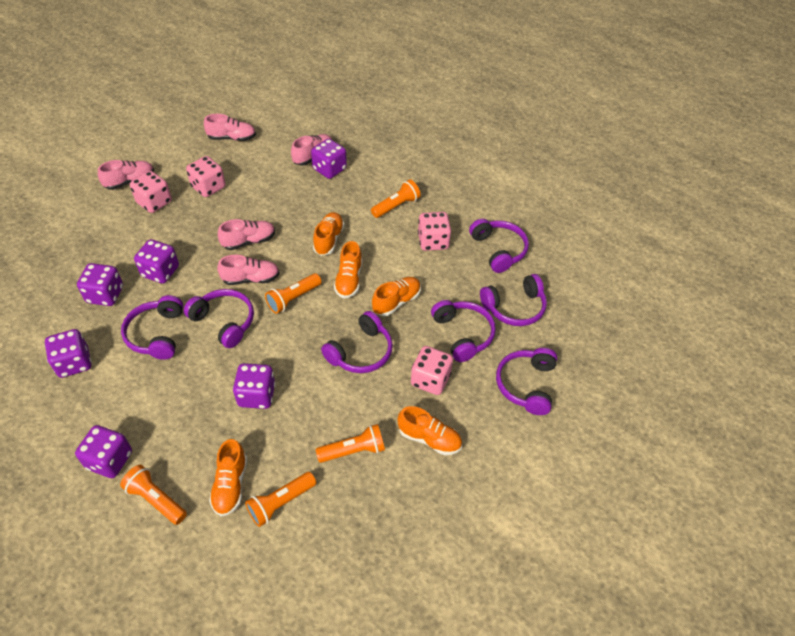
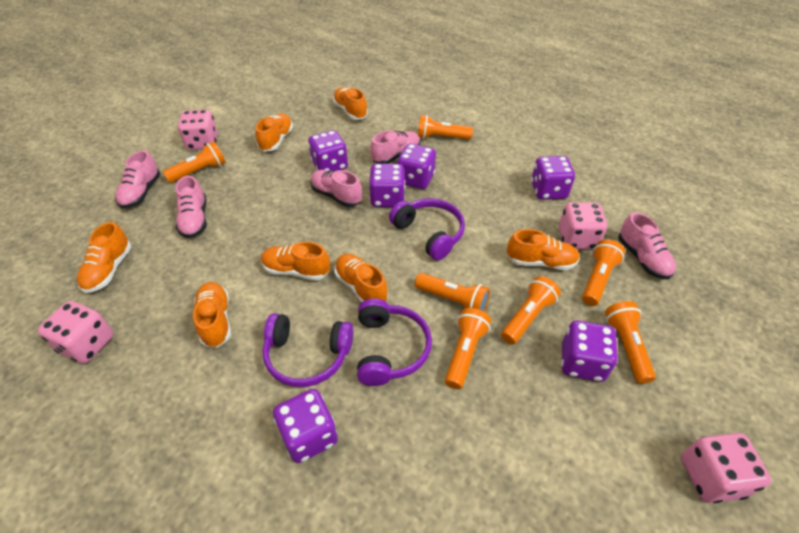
orange flashlight: 5 -> 7
orange shoe: 5 -> 7
purple headphones: 7 -> 3

